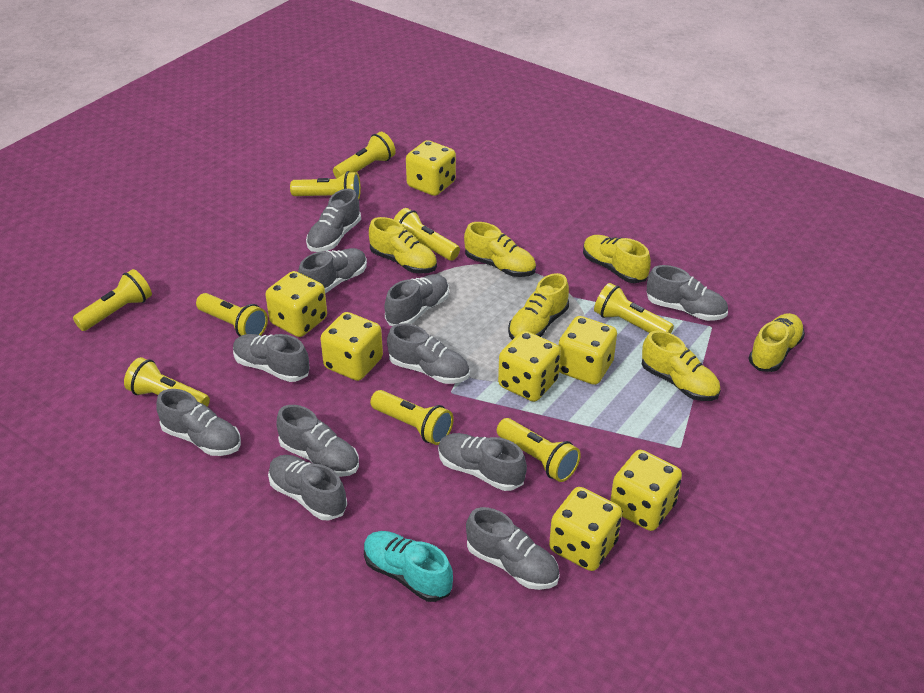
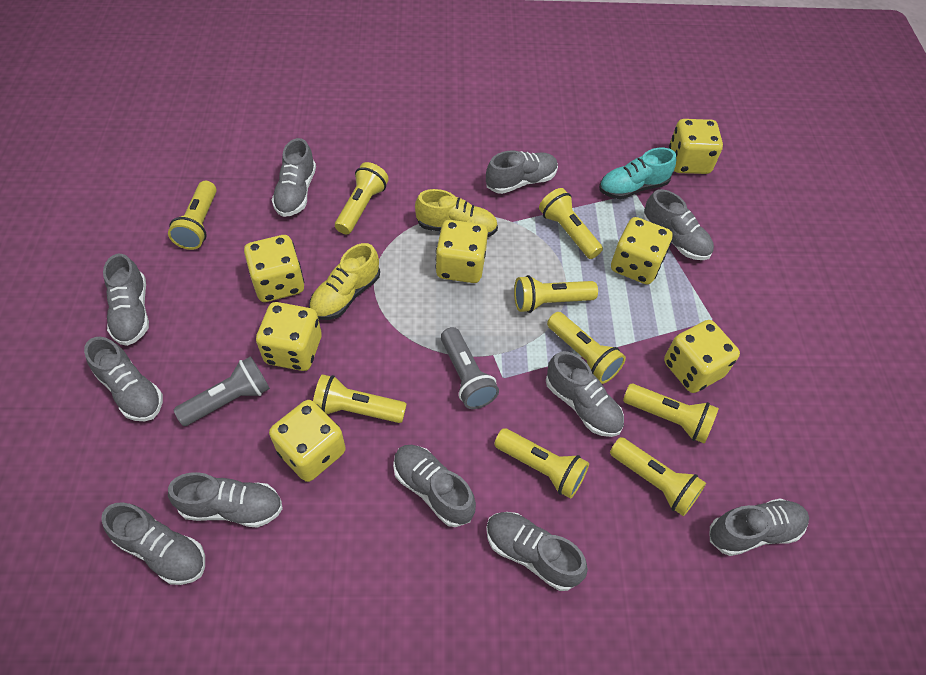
grey flashlight: 0 -> 2
yellow shoe: 6 -> 2

